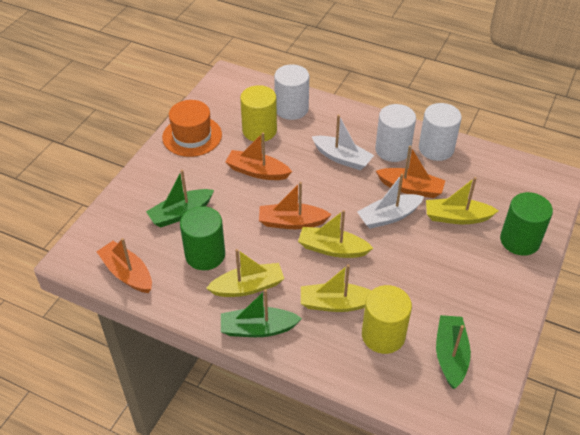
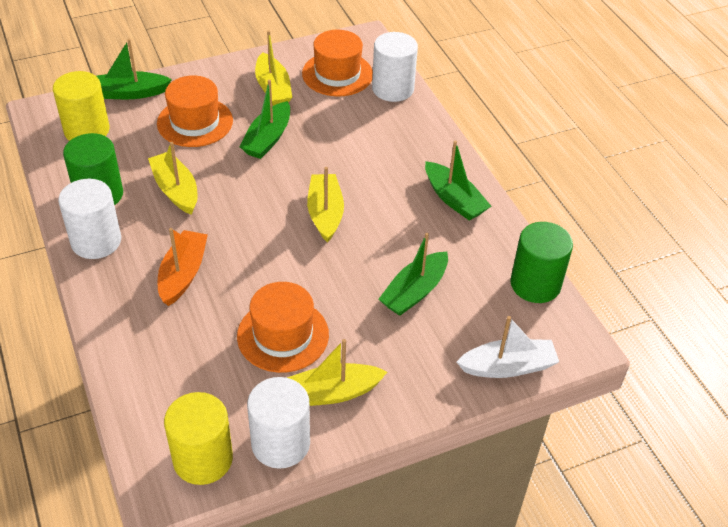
green boat: 3 -> 4
orange boat: 4 -> 1
orange hat: 1 -> 3
white boat: 2 -> 1

